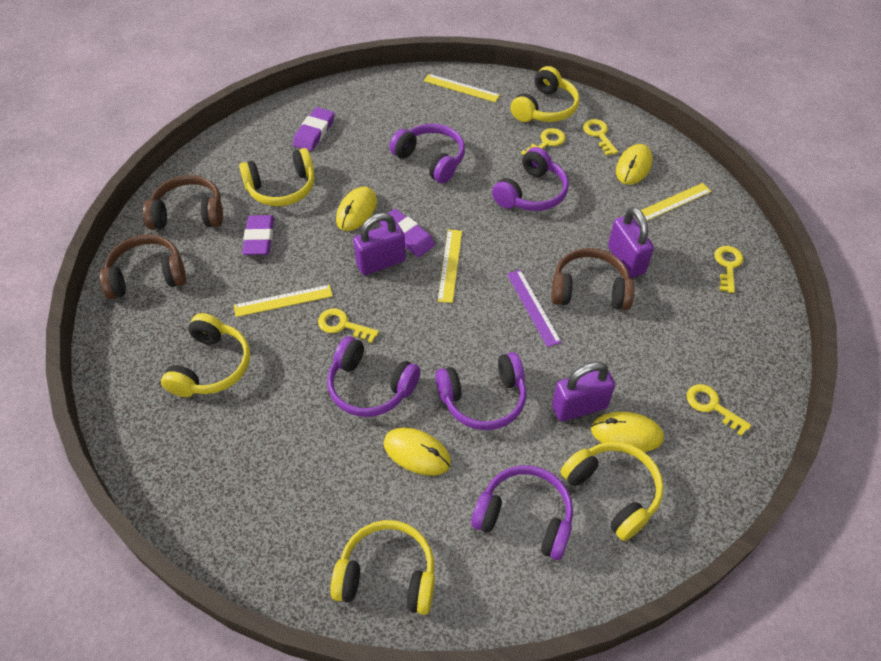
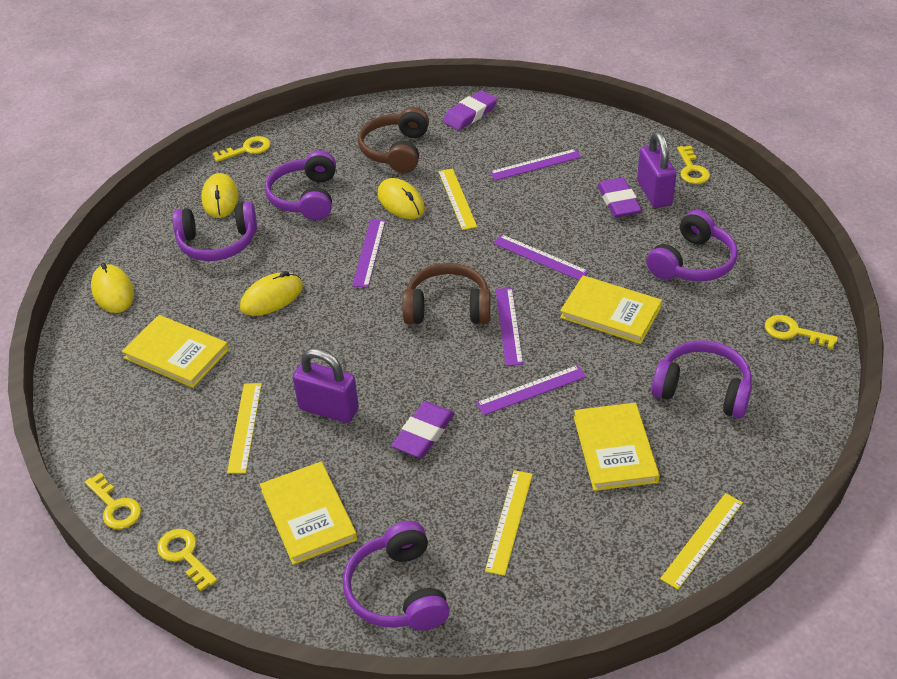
brown headphones: 3 -> 2
purple padlock: 3 -> 2
purple ruler: 1 -> 5
yellow book: 0 -> 4
yellow headphones: 5 -> 0

